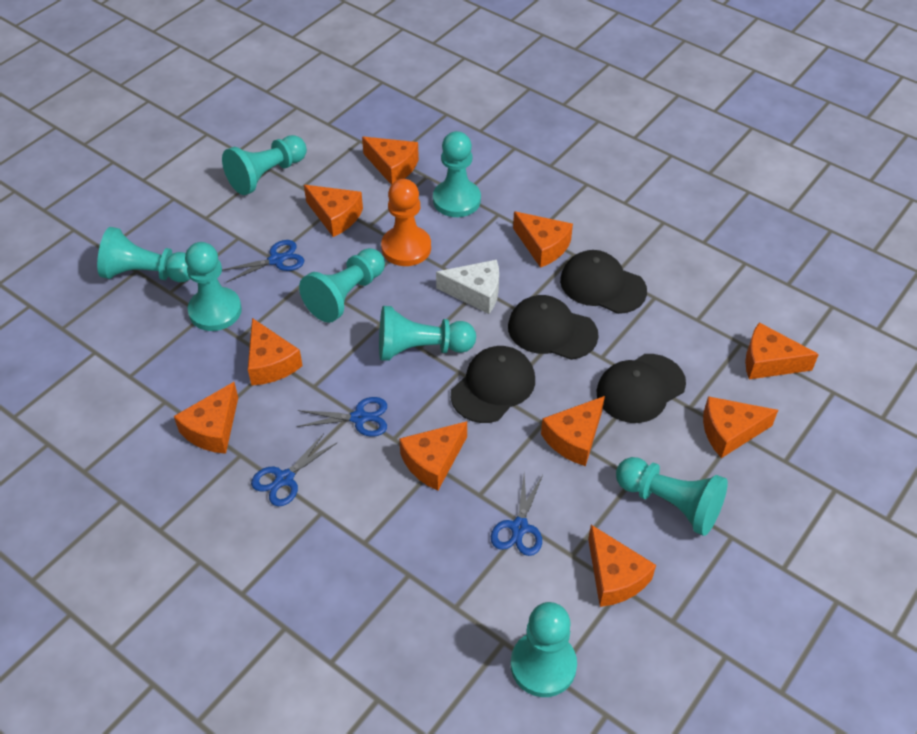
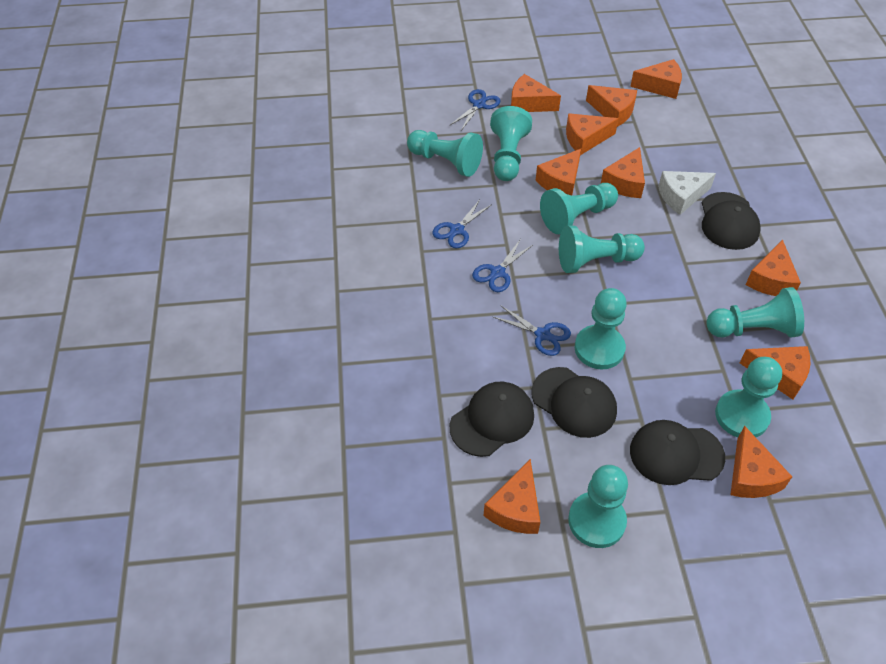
orange pawn: 1 -> 0

